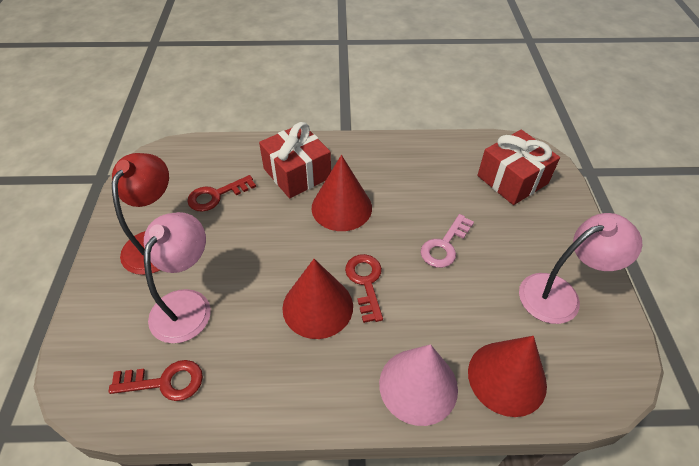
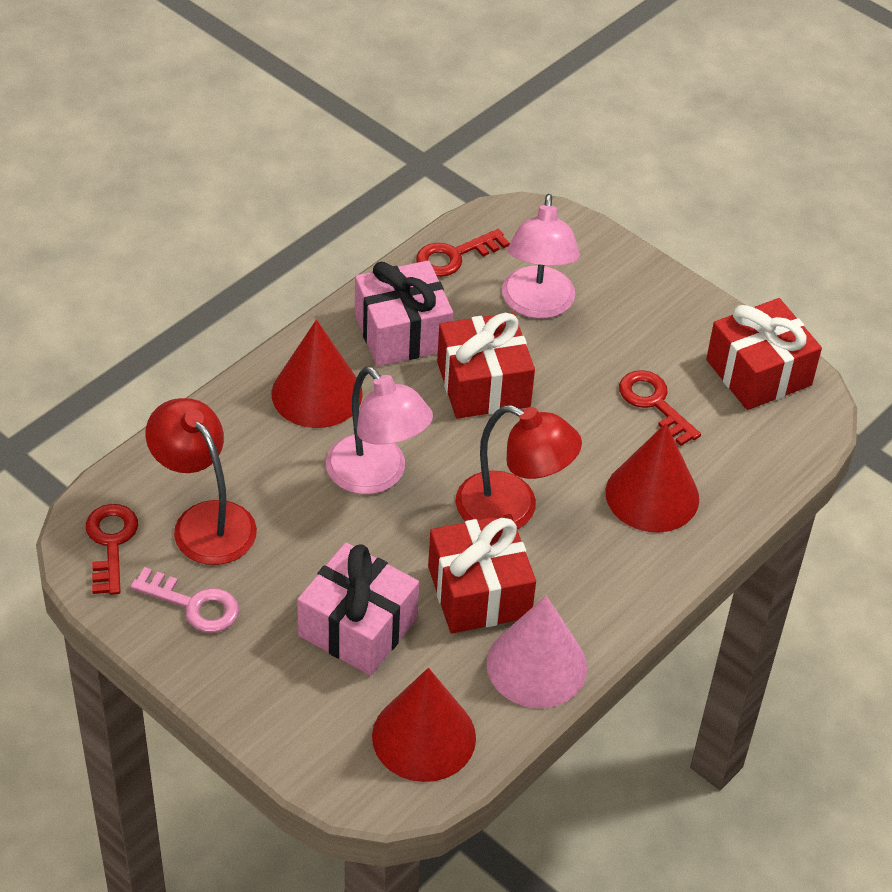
pink gift: 0 -> 2
red gift: 2 -> 3
red lamp: 1 -> 2

